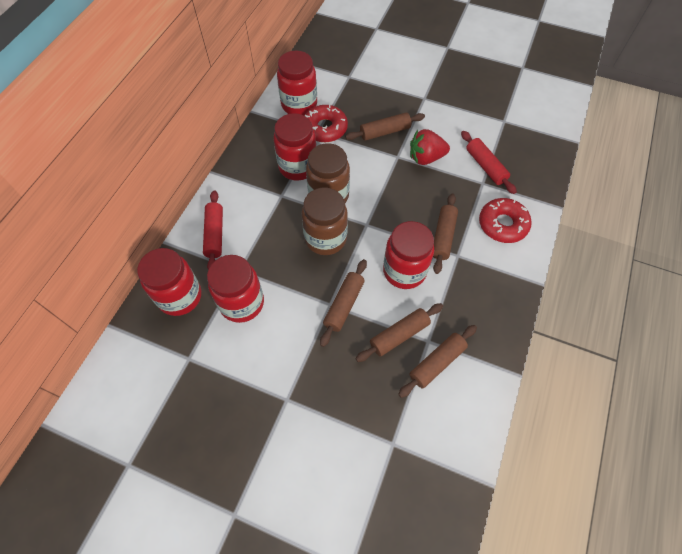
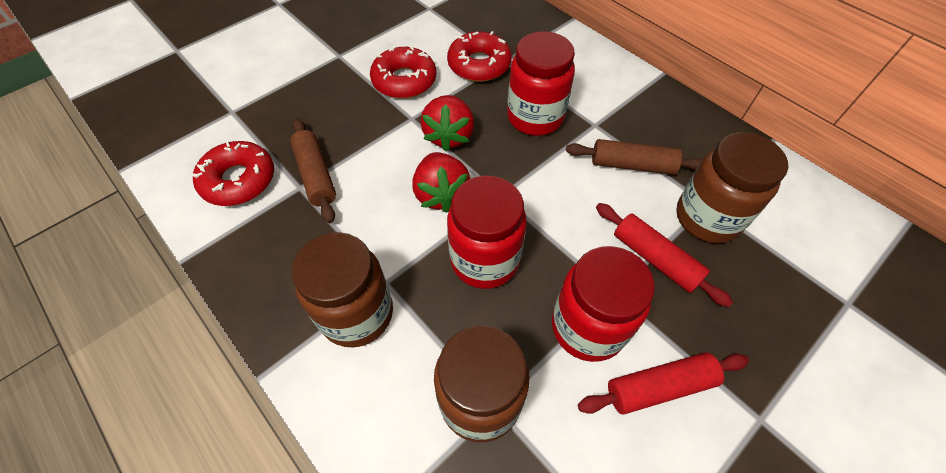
brown jar: 2 -> 3
brown rolling pin: 5 -> 2
red donut: 2 -> 3
red jar: 5 -> 3
red strawberry: 1 -> 2

